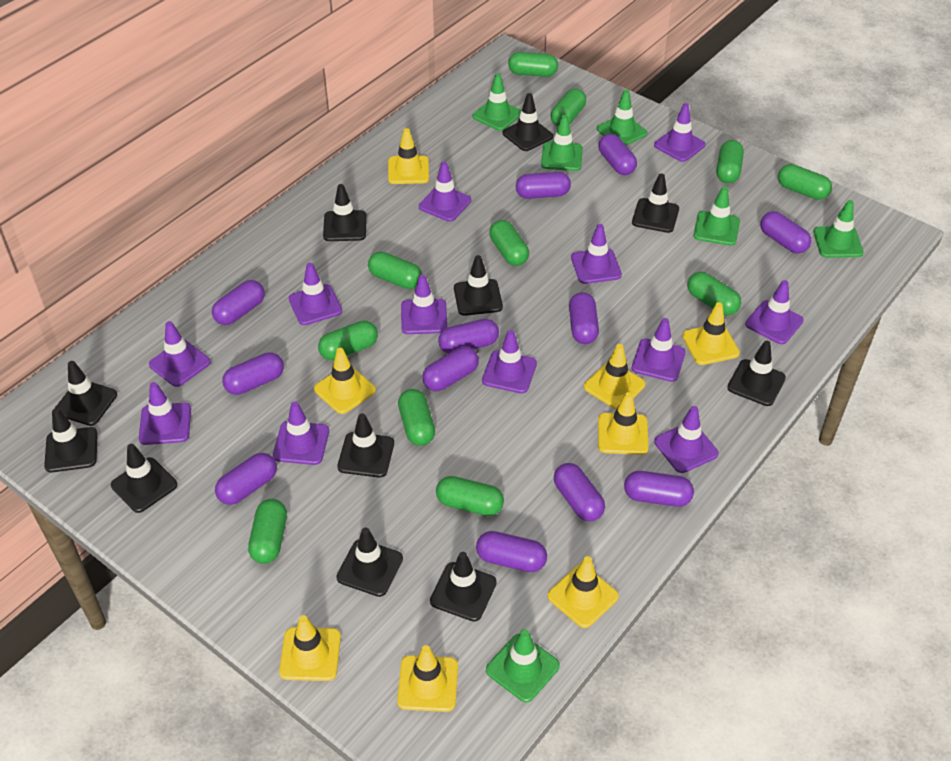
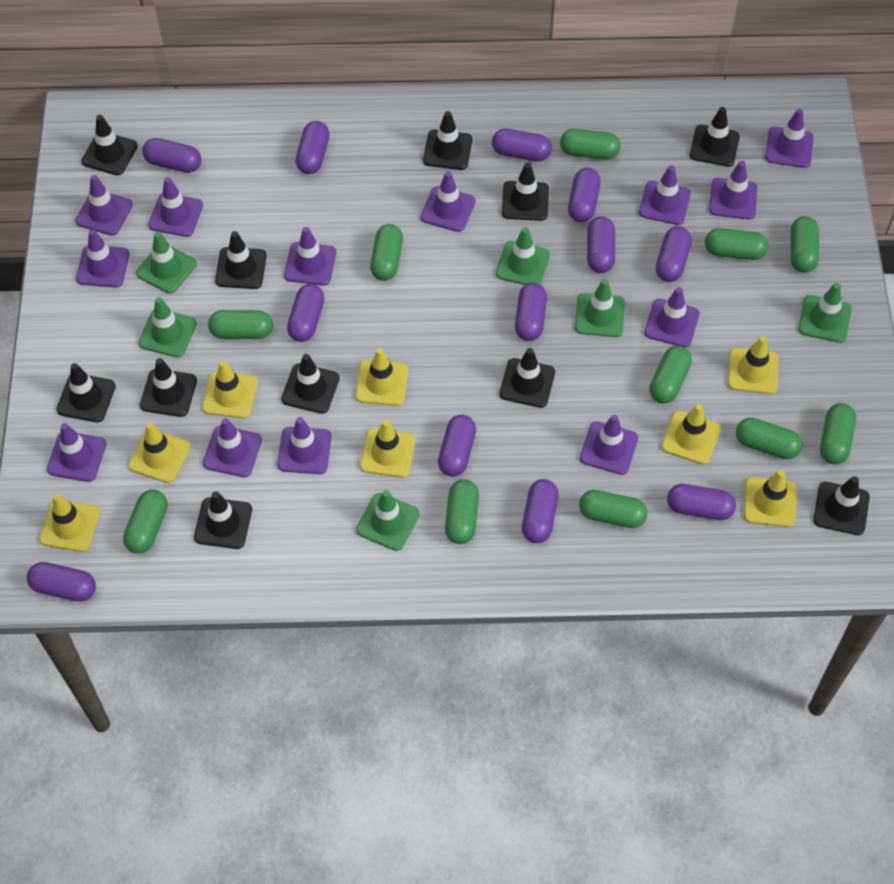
purple traffic cone: 12 -> 13

